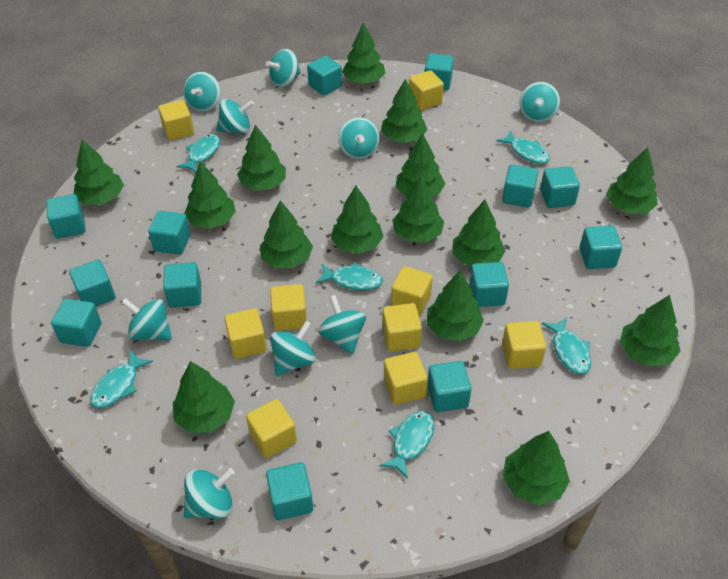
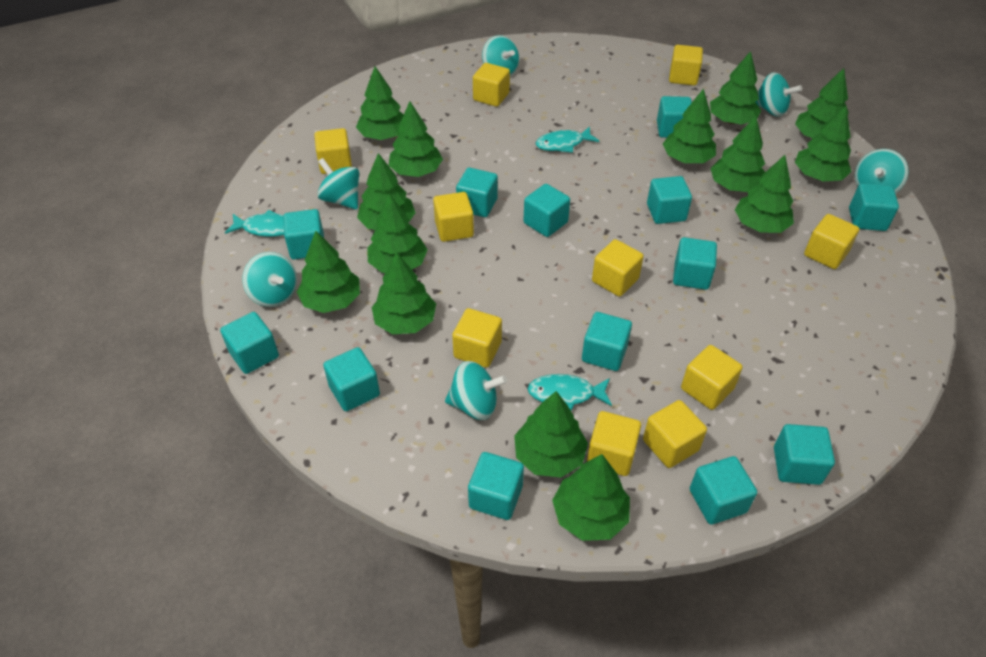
green tree: 15 -> 14
turquoise fish: 6 -> 3
turquoise spinning top: 9 -> 6
yellow cube: 9 -> 10

